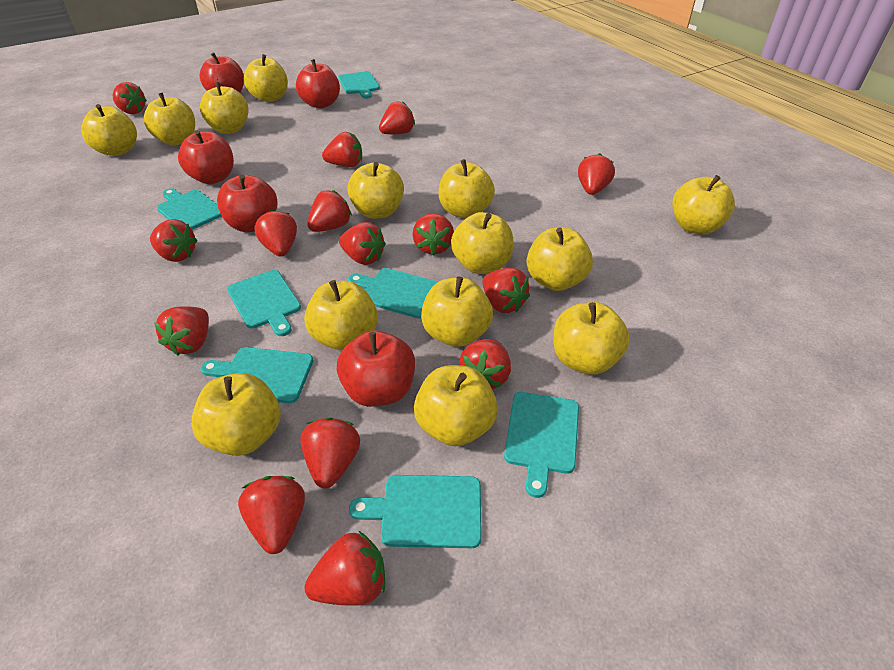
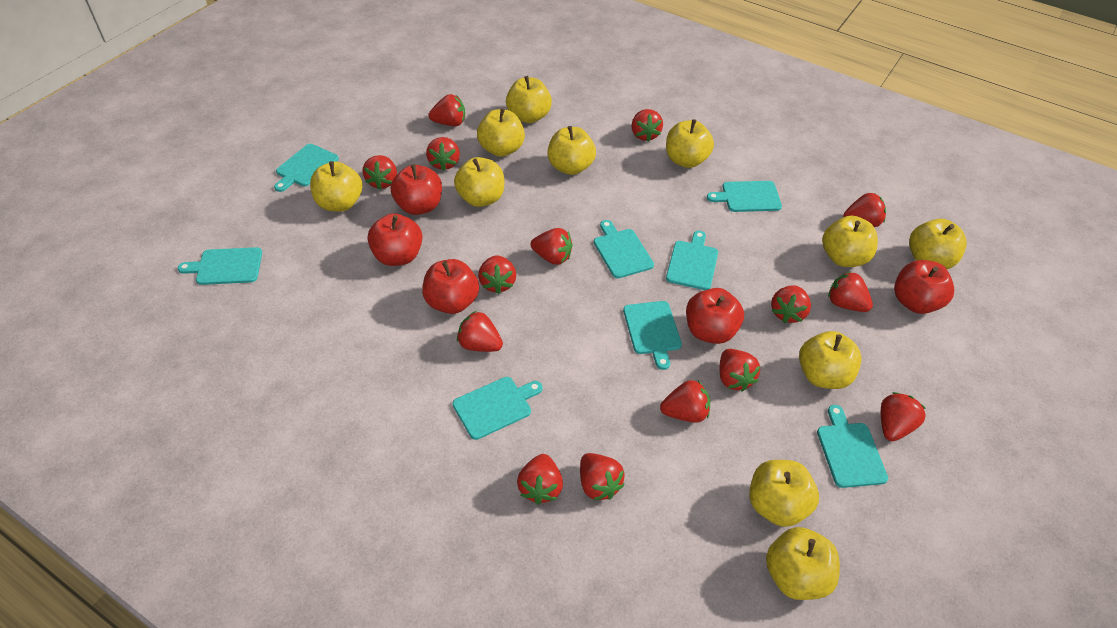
turquoise cutting board: 7 -> 8
yellow apple: 14 -> 11

